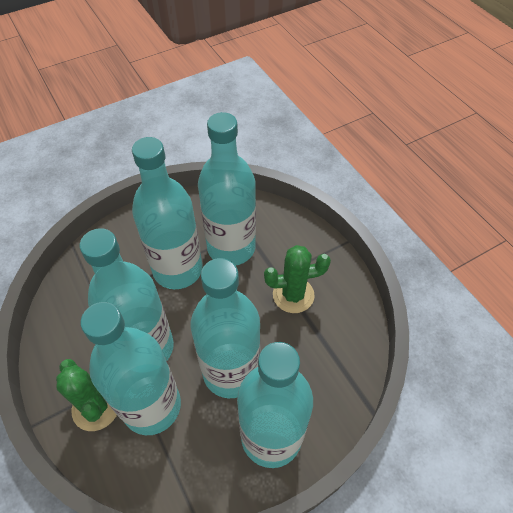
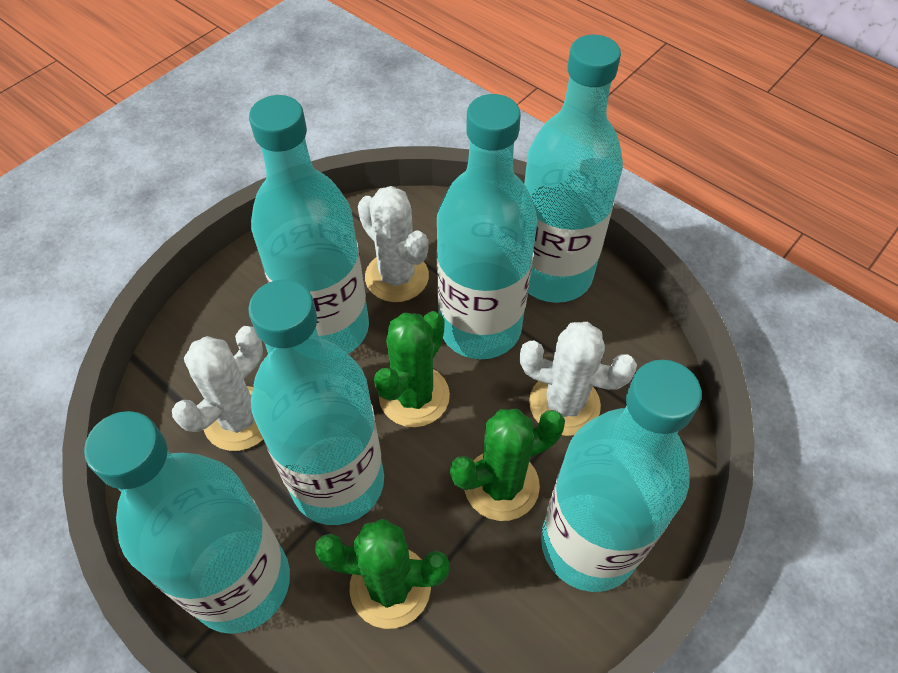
green cactus: 2 -> 3
white cactus: 0 -> 3

